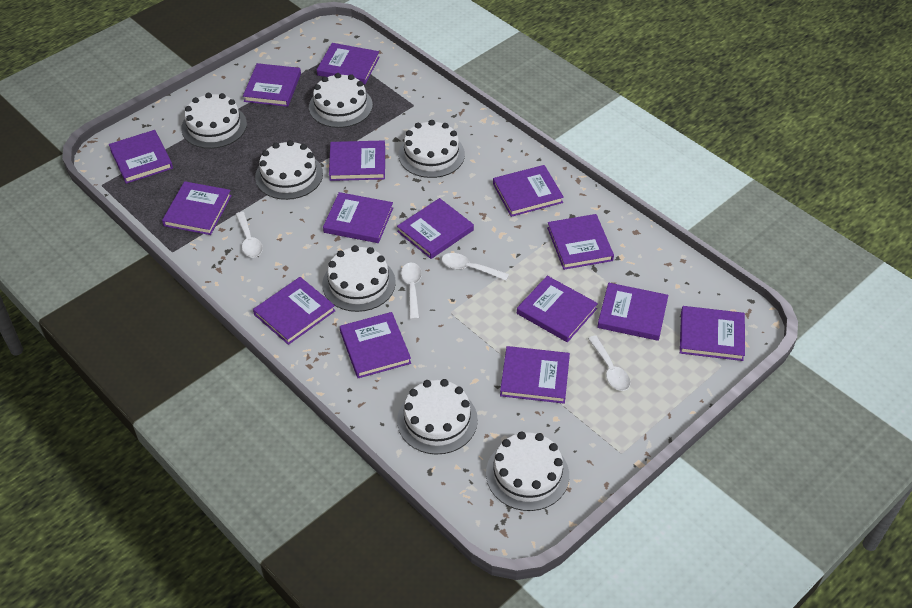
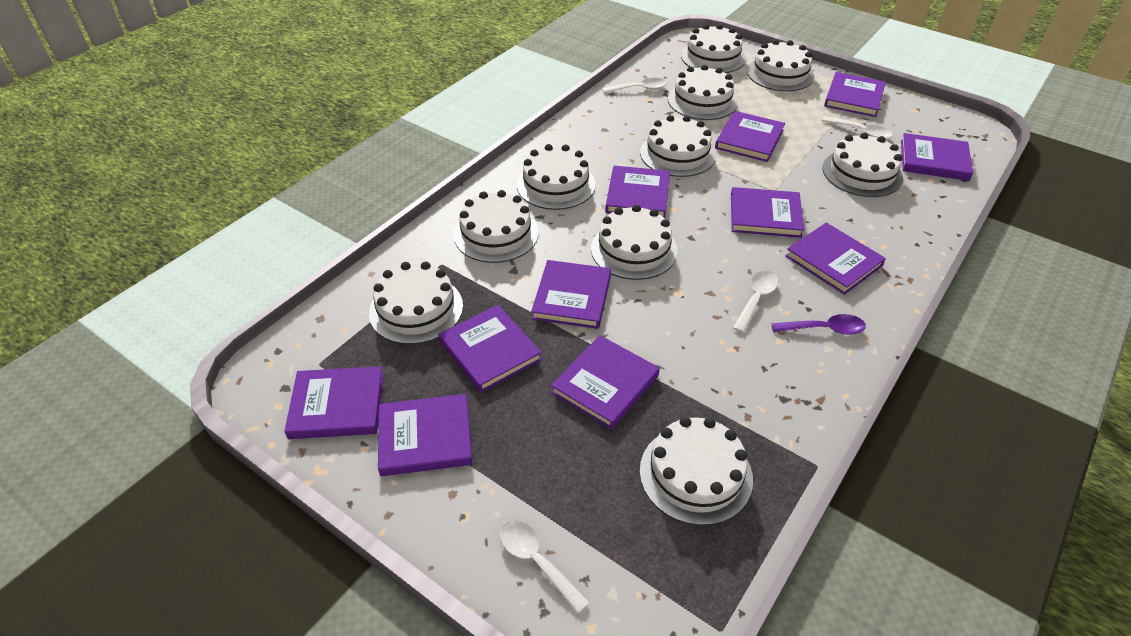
purple book: 15 -> 11
purple spoon: 0 -> 1
white cake: 7 -> 10

